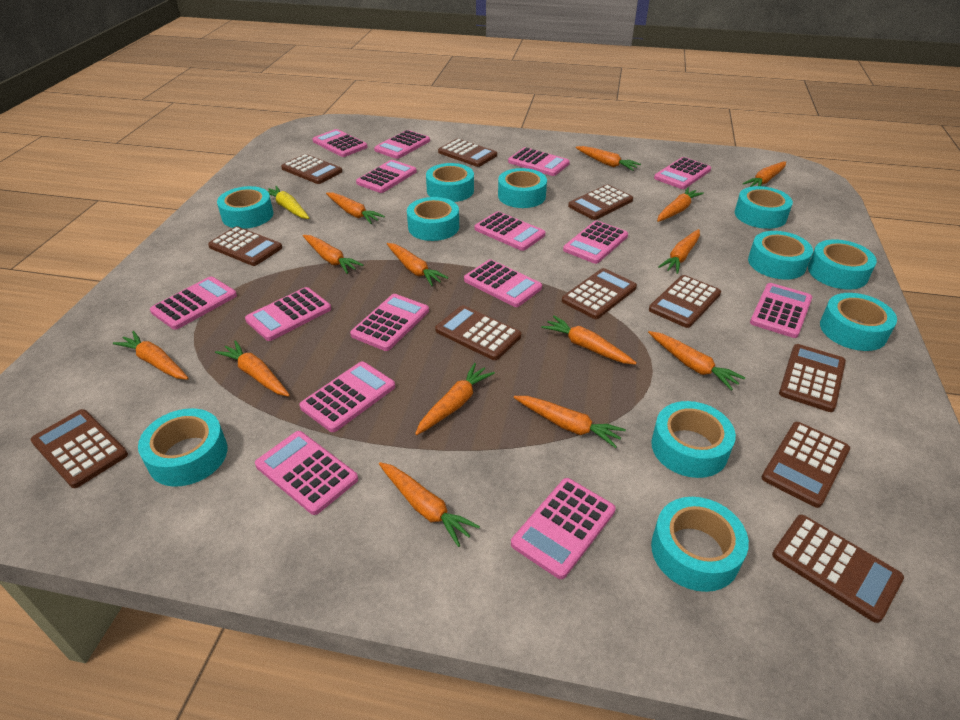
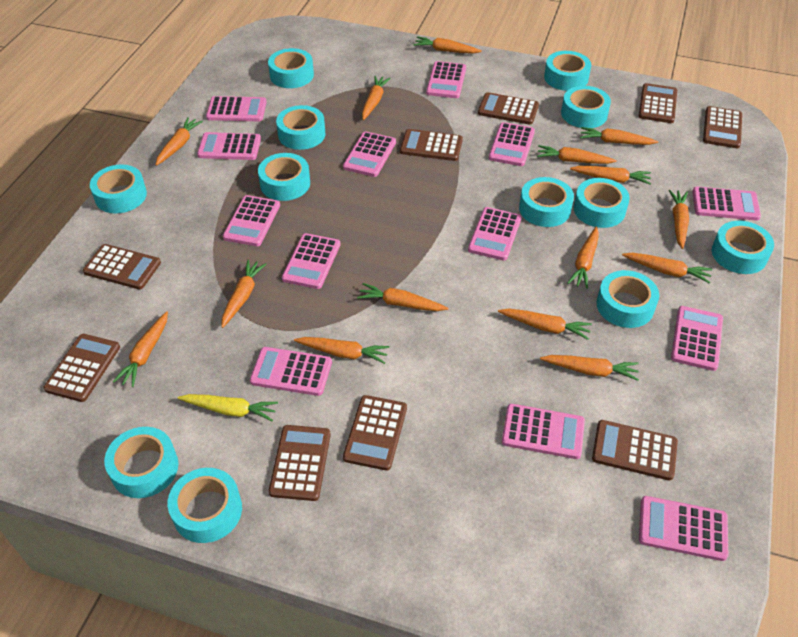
brown calculator: 11 -> 9
orange carrot: 14 -> 15
pink calculator: 15 -> 13
turquoise tape: 11 -> 12

